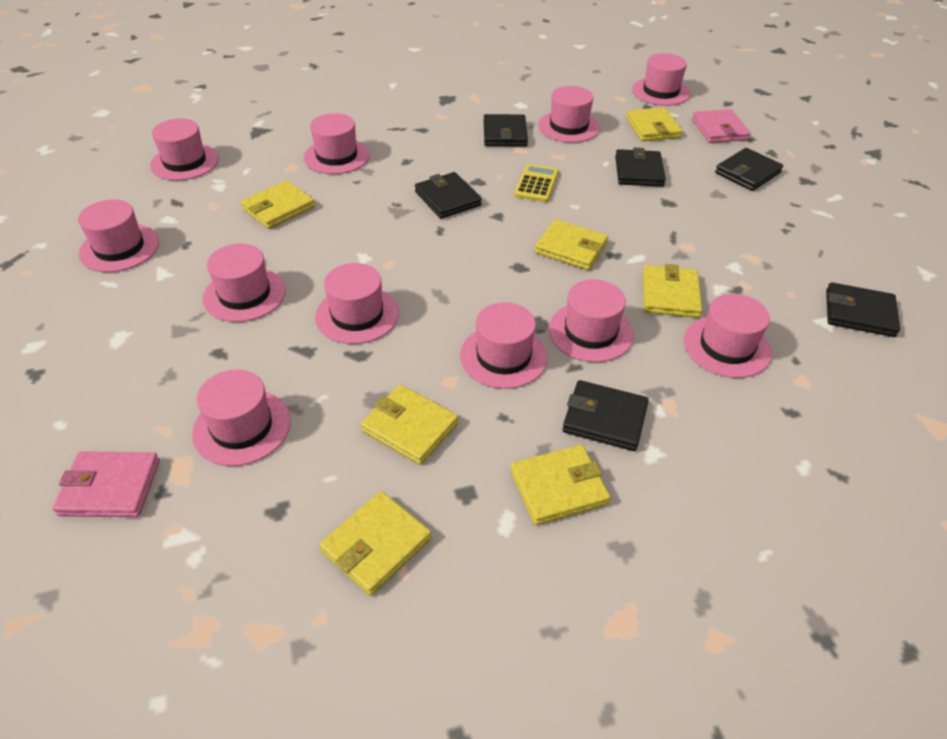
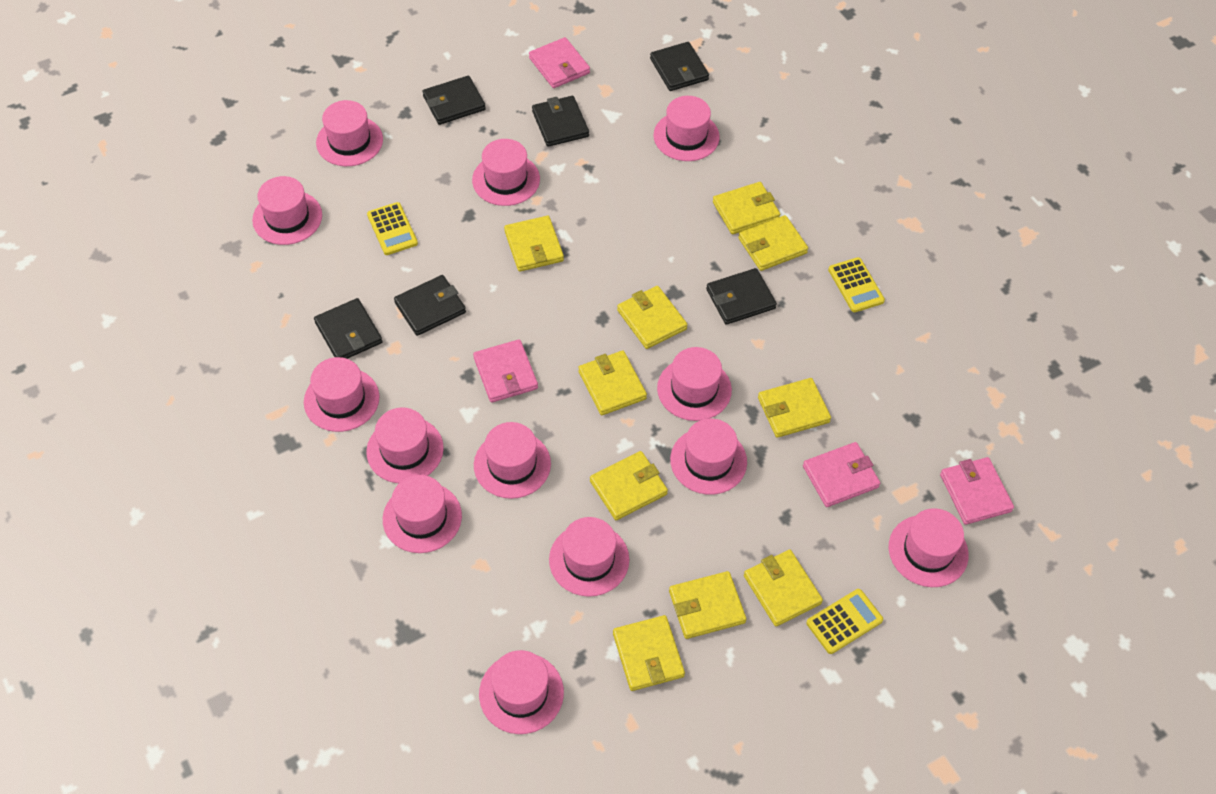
pink hat: 11 -> 13
pink wallet: 2 -> 4
yellow calculator: 1 -> 3
yellow wallet: 7 -> 10

